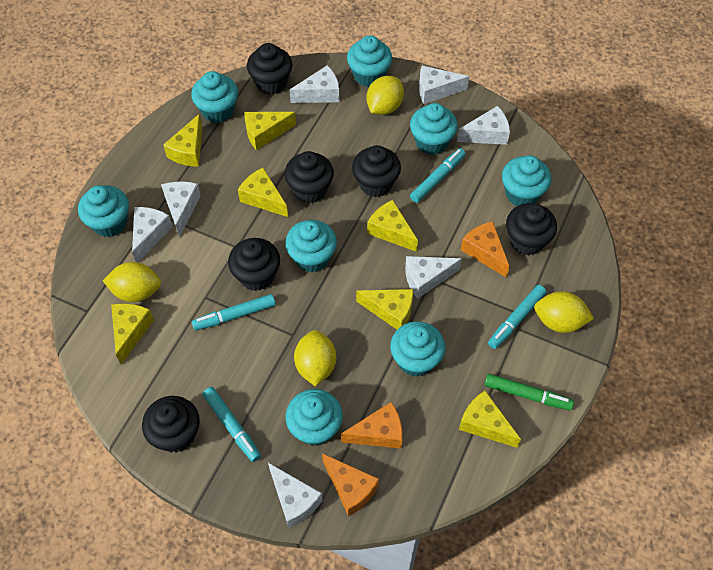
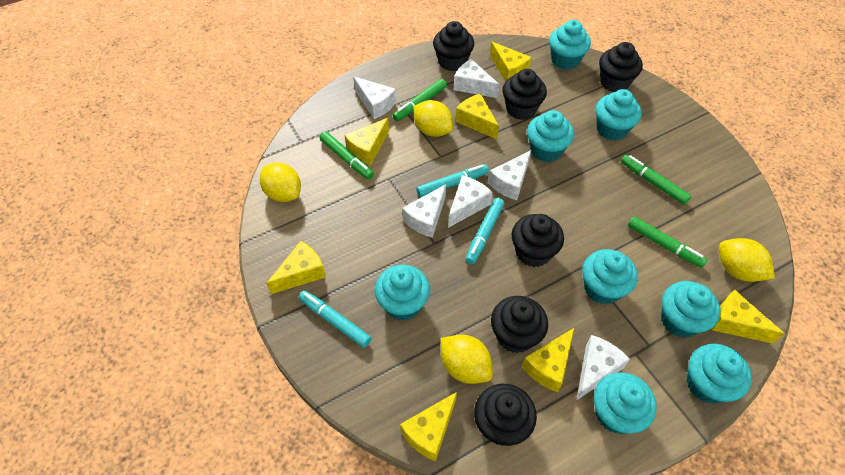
green marker: 1 -> 4
orange cheese: 3 -> 0
turquoise marker: 4 -> 3
white cheese: 7 -> 6

